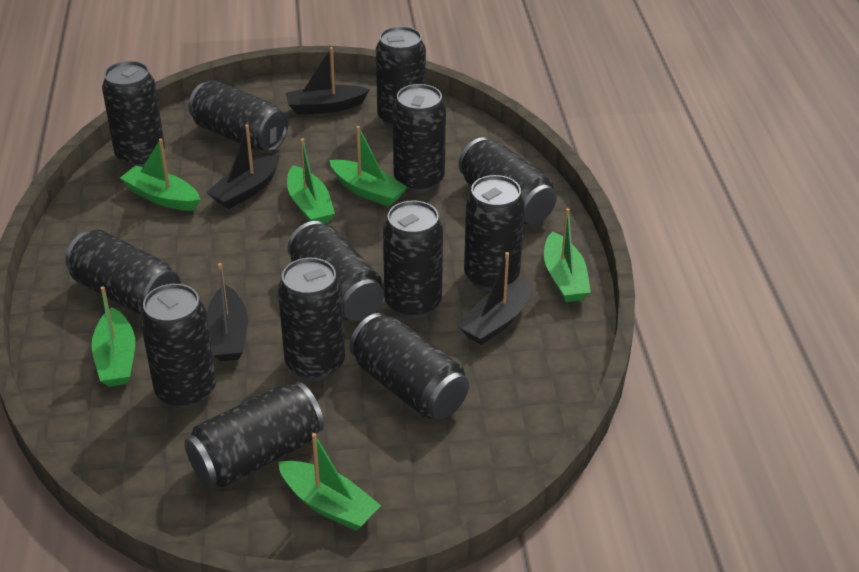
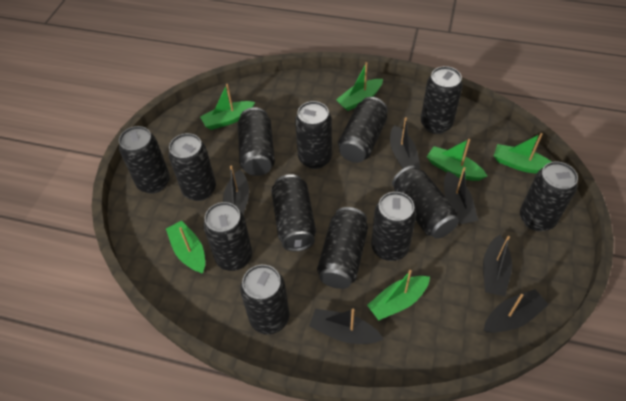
black boat: 4 -> 6

